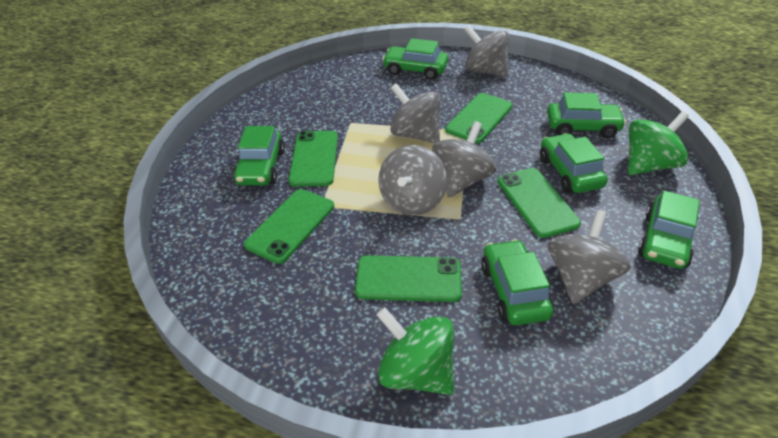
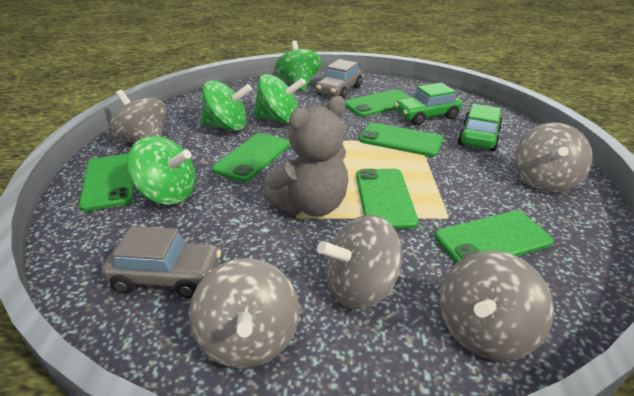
green car: 6 -> 2
green phone: 5 -> 6
green spinning top: 2 -> 4
grey car: 0 -> 2
grey teddy bear: 0 -> 1

